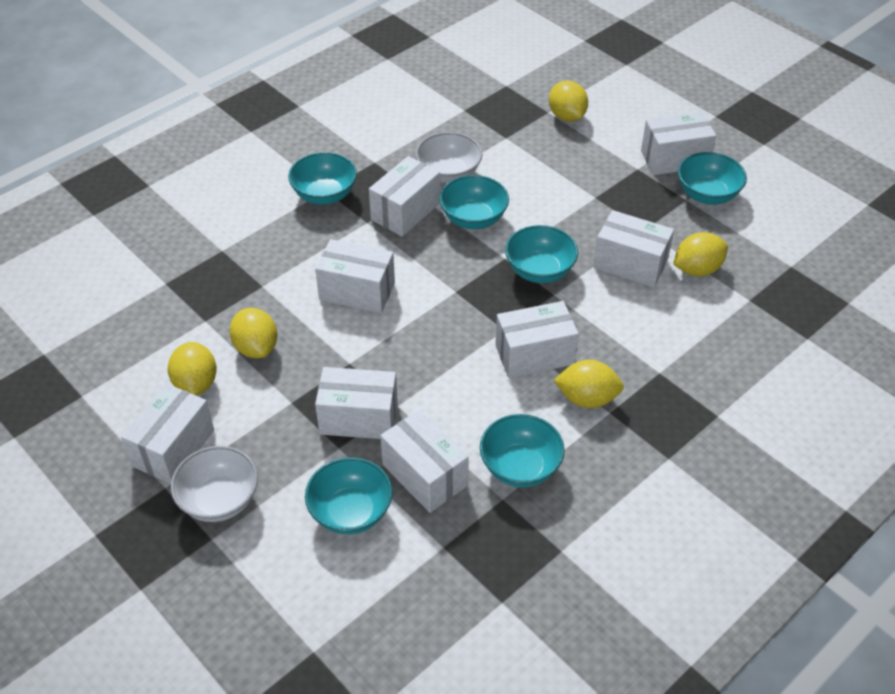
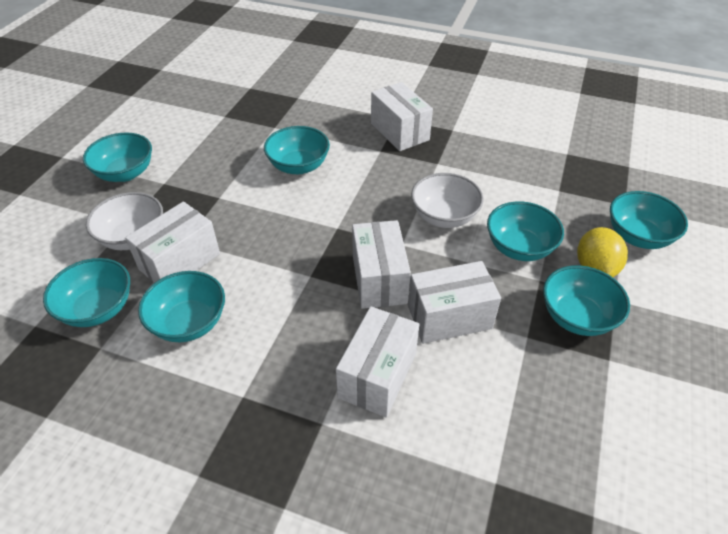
turquoise bowl: 6 -> 7
white box: 8 -> 5
yellow lemon: 5 -> 1

